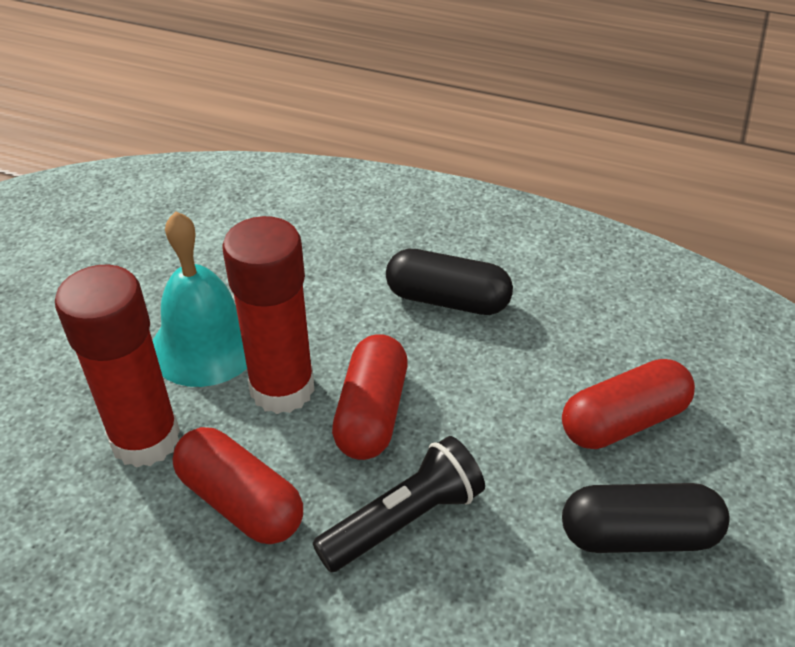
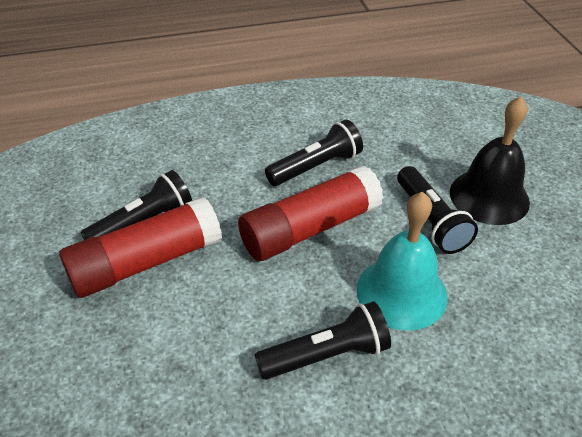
black bell: 0 -> 1
black capsule: 2 -> 0
black flashlight: 1 -> 4
red capsule: 3 -> 0

